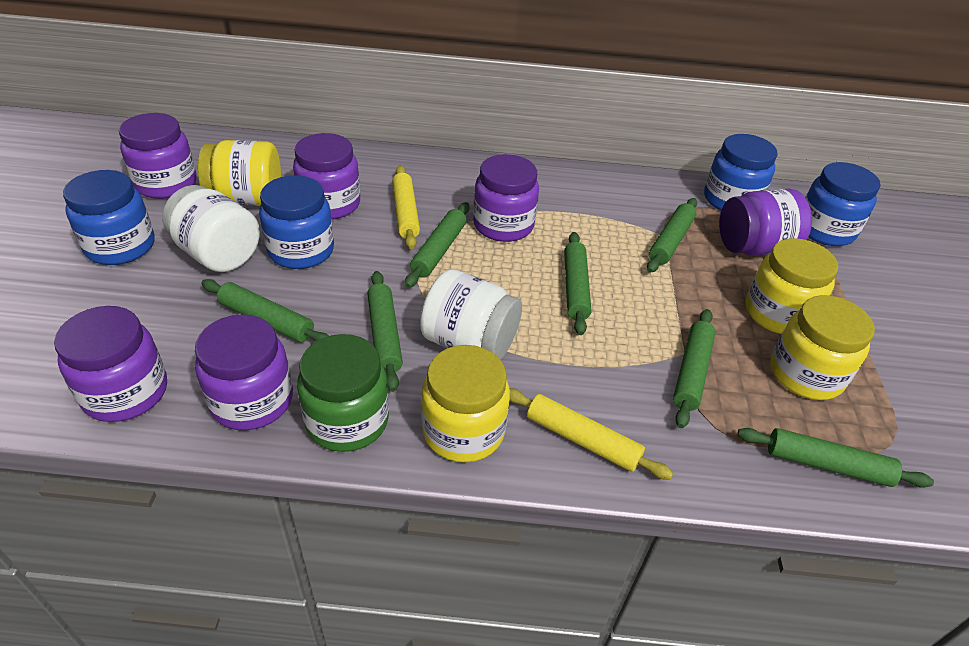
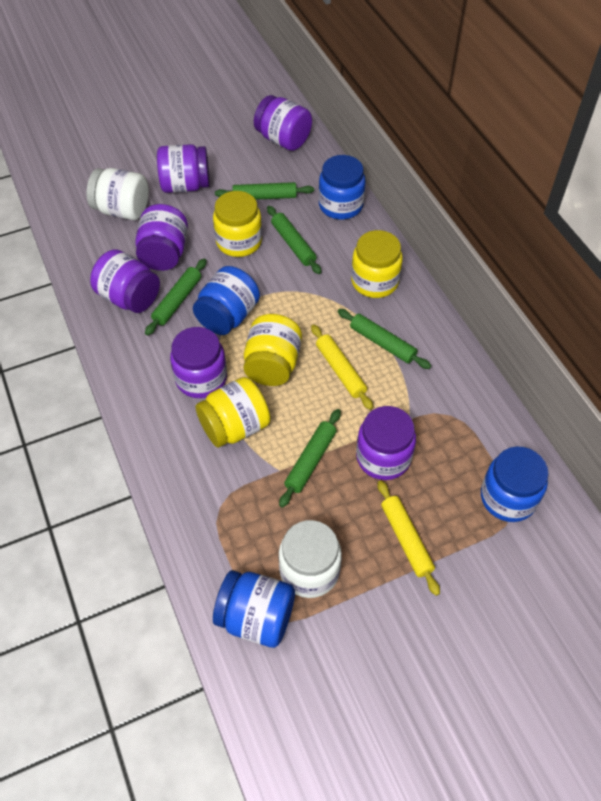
green jar: 1 -> 0
green rolling pin: 7 -> 5

